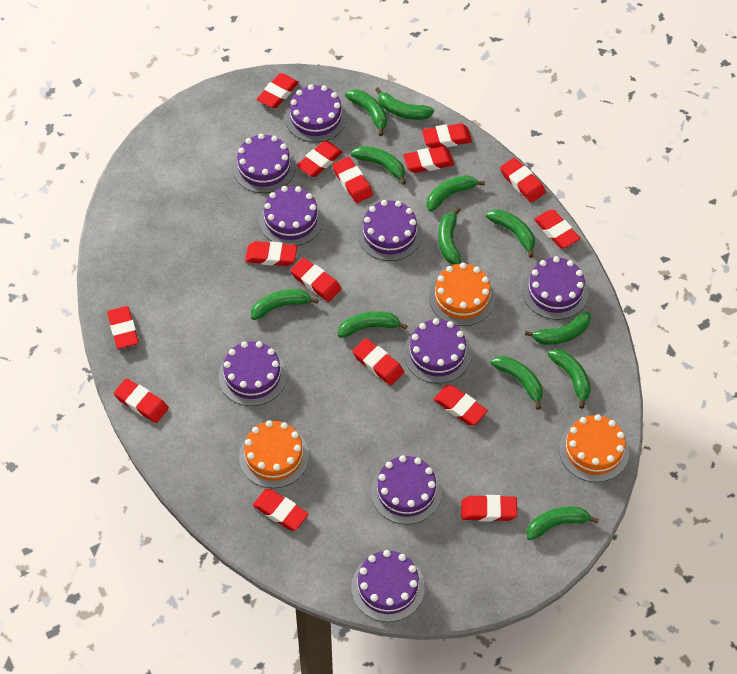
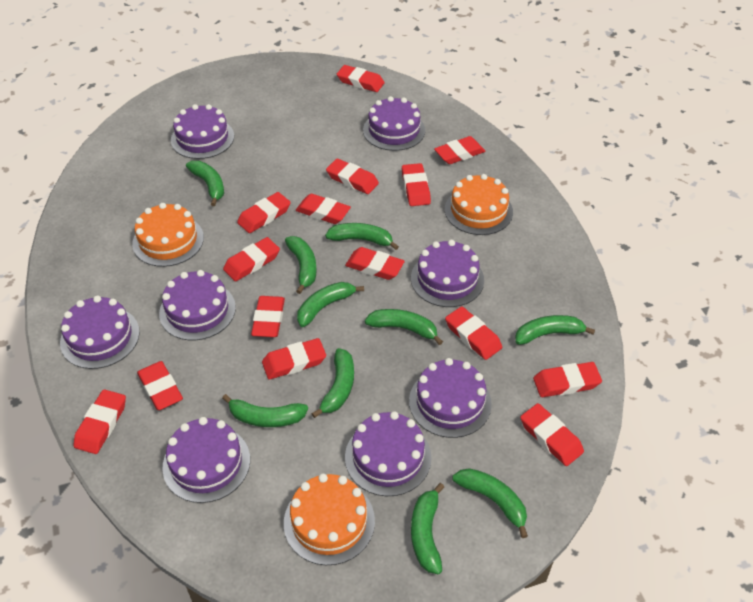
green banana: 12 -> 10
purple cake: 9 -> 8

